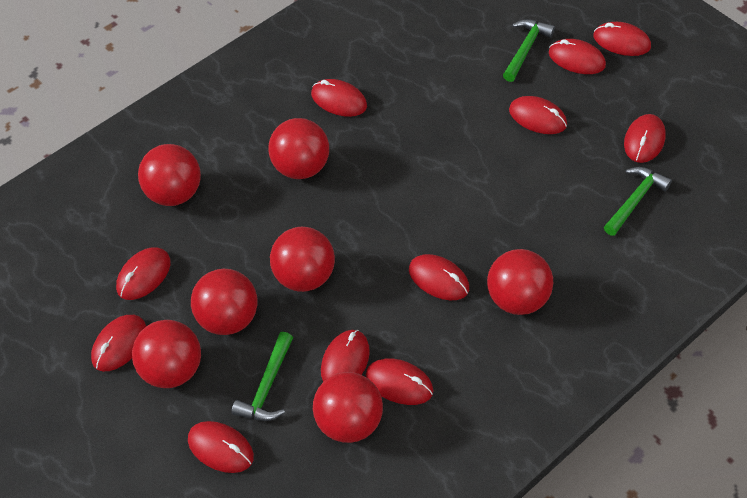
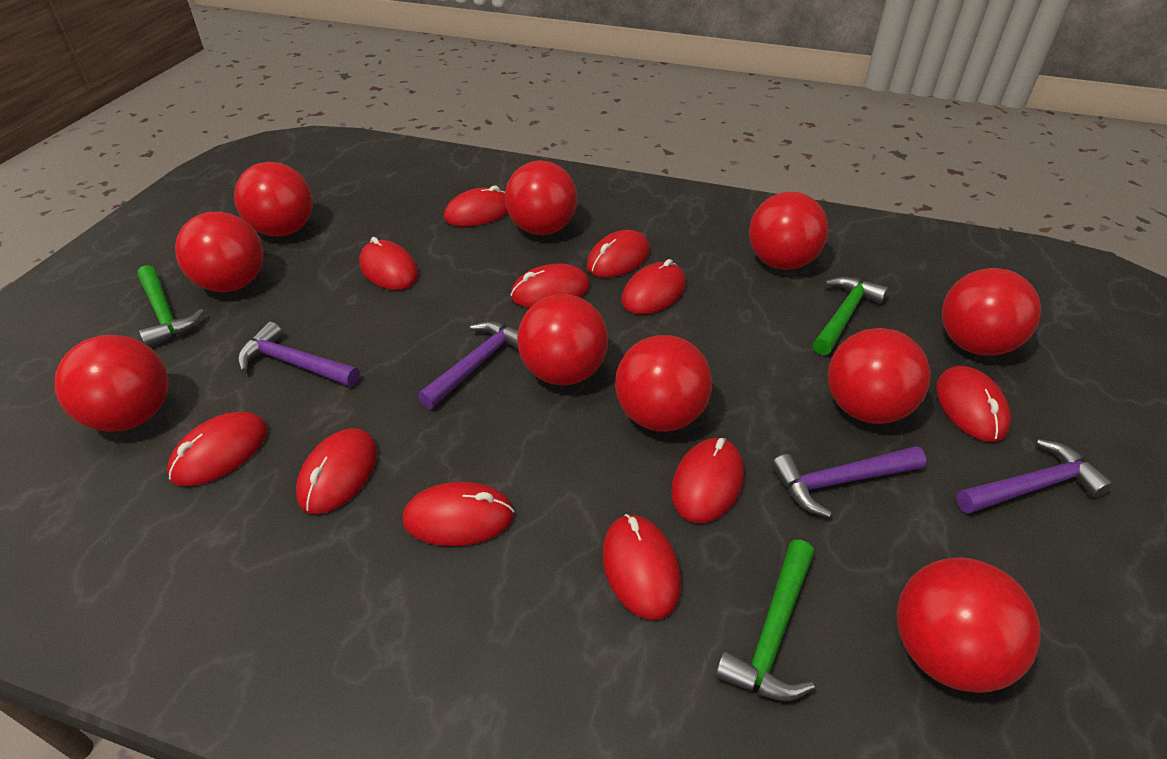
purple hammer: 0 -> 4
red ball: 7 -> 10

